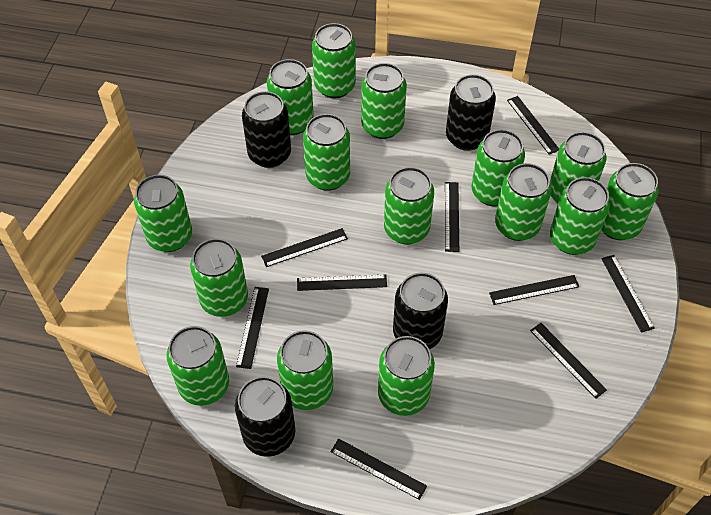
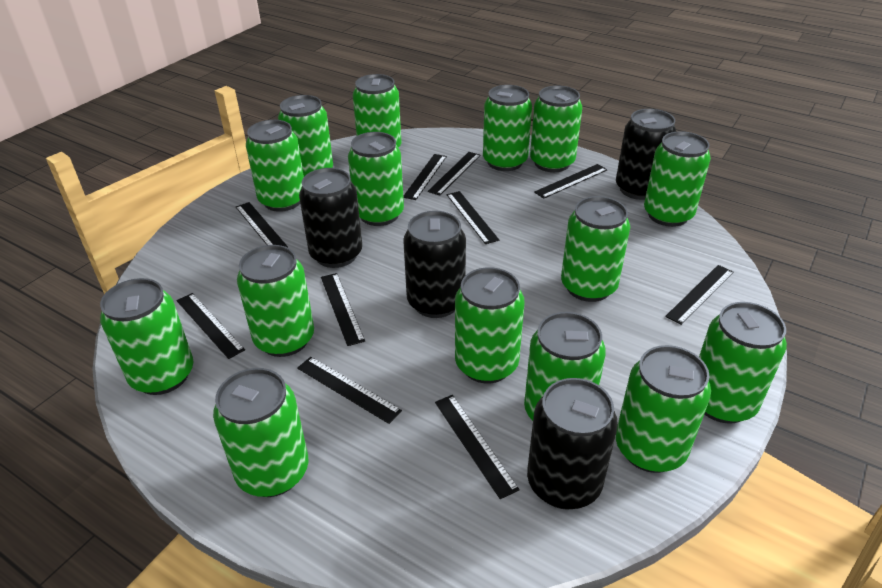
black ruler: 9 -> 10

